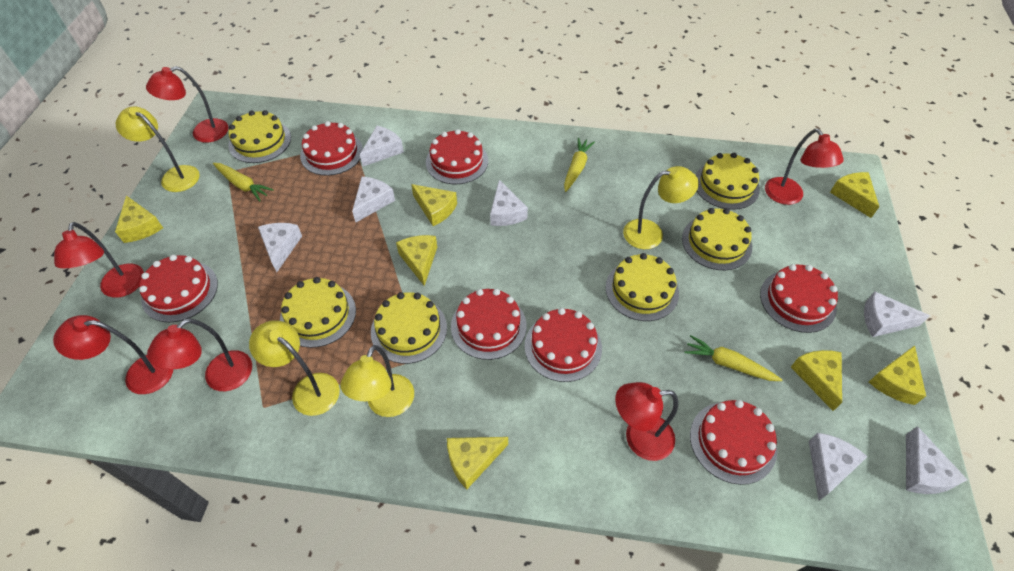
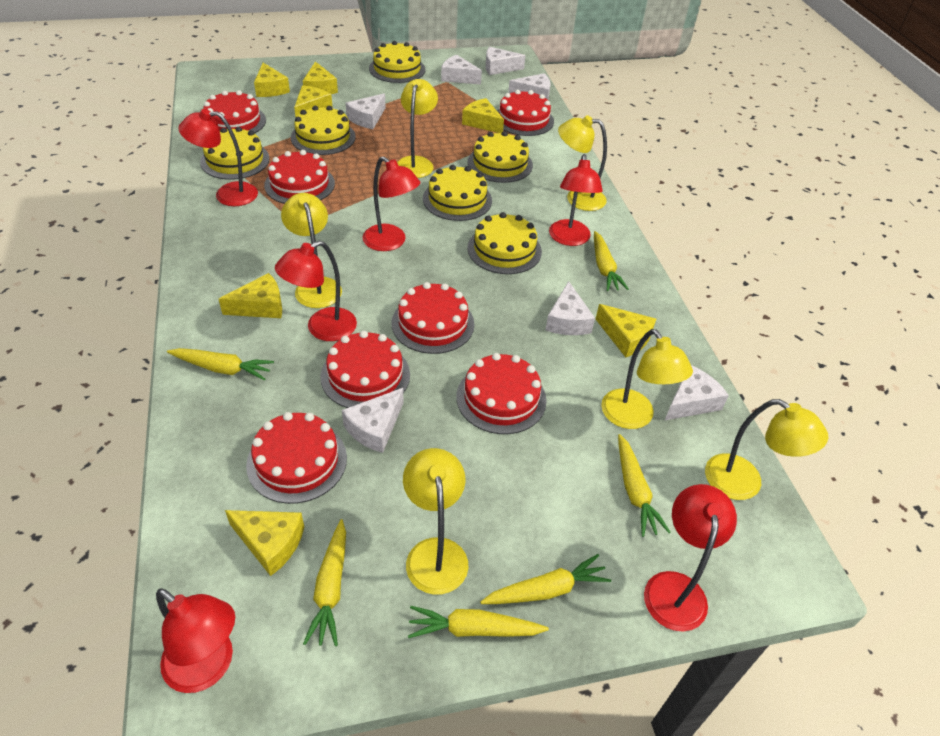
yellow carrot: 3 -> 6
yellow lamp: 4 -> 6

